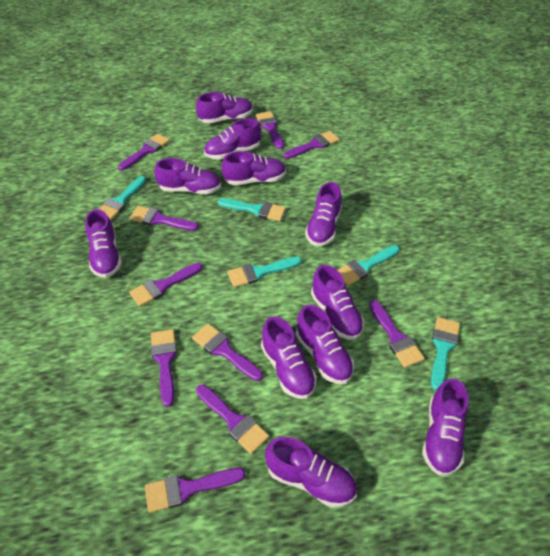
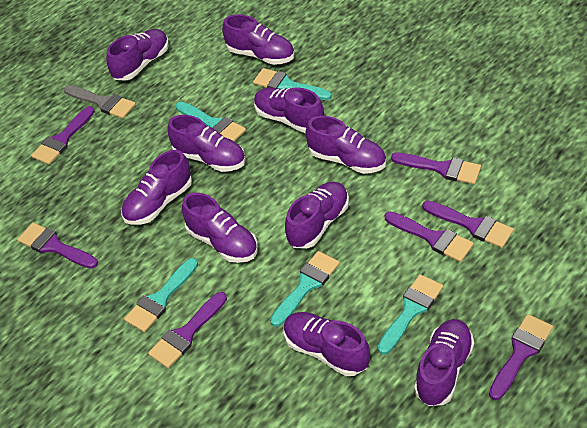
grey brush: 0 -> 1
purple brush: 10 -> 7
purple shoe: 11 -> 10

